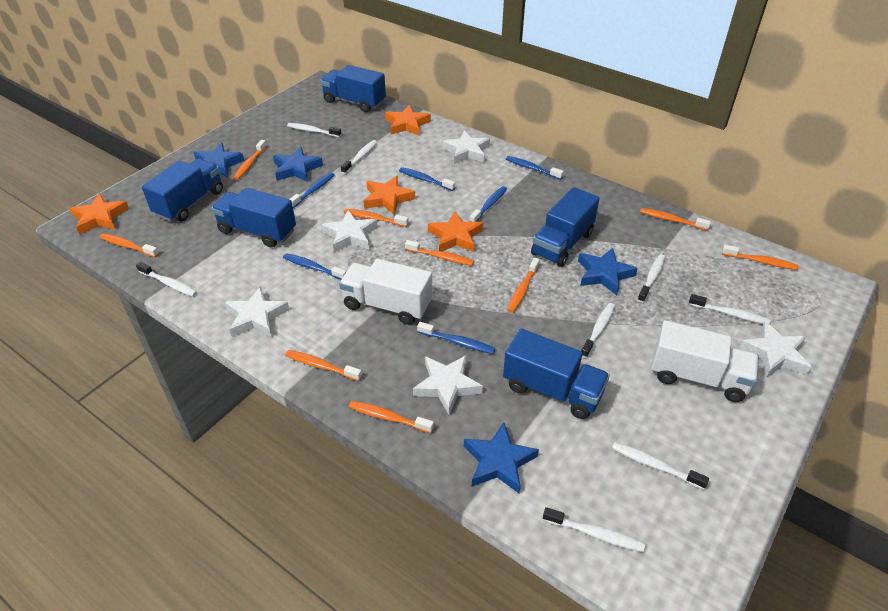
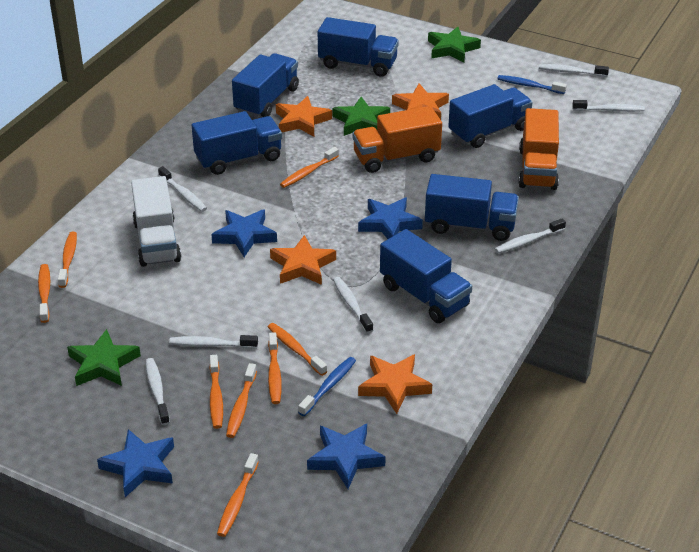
blue toothbrush: 6 -> 2
blue truck: 5 -> 6
green star: 0 -> 3
orange toothbrush: 9 -> 8
orange truck: 0 -> 2
white star: 5 -> 0
white toothbrush: 8 -> 7
white truck: 2 -> 1

